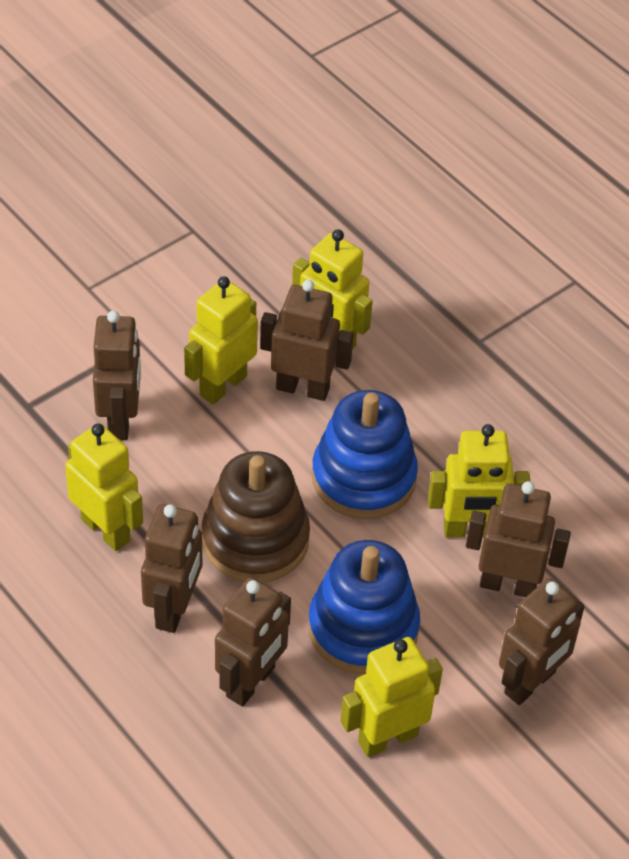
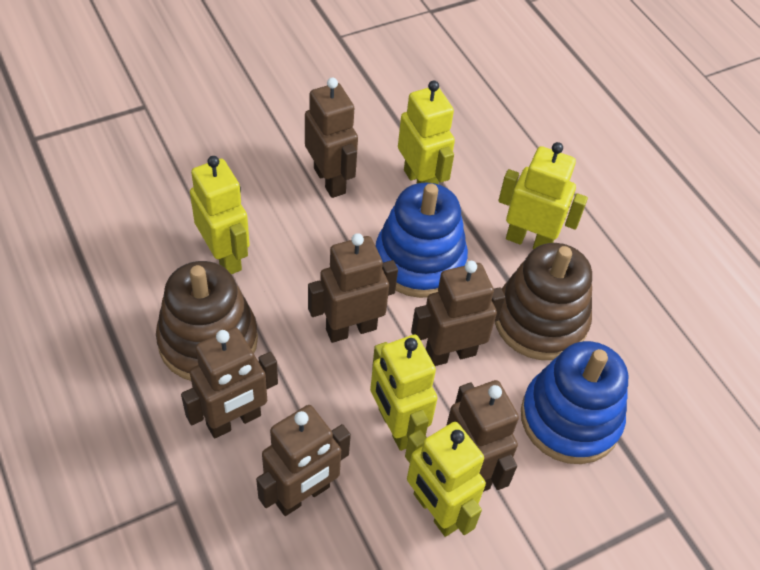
brown stacking toy: 1 -> 2

